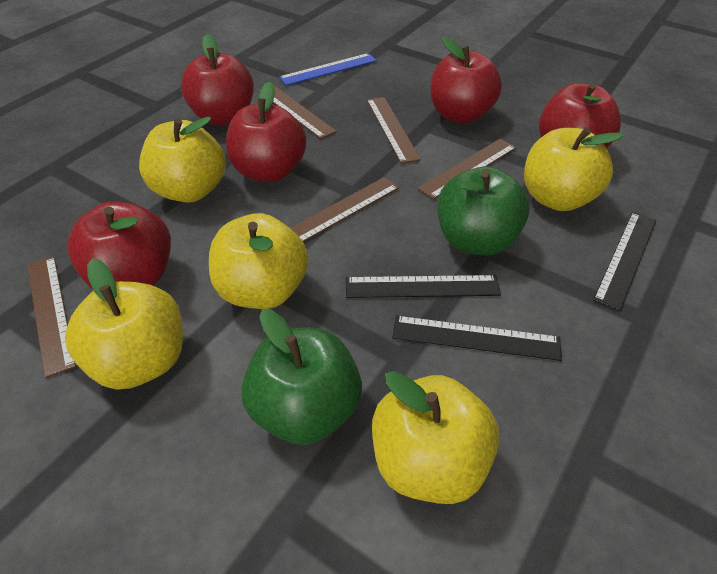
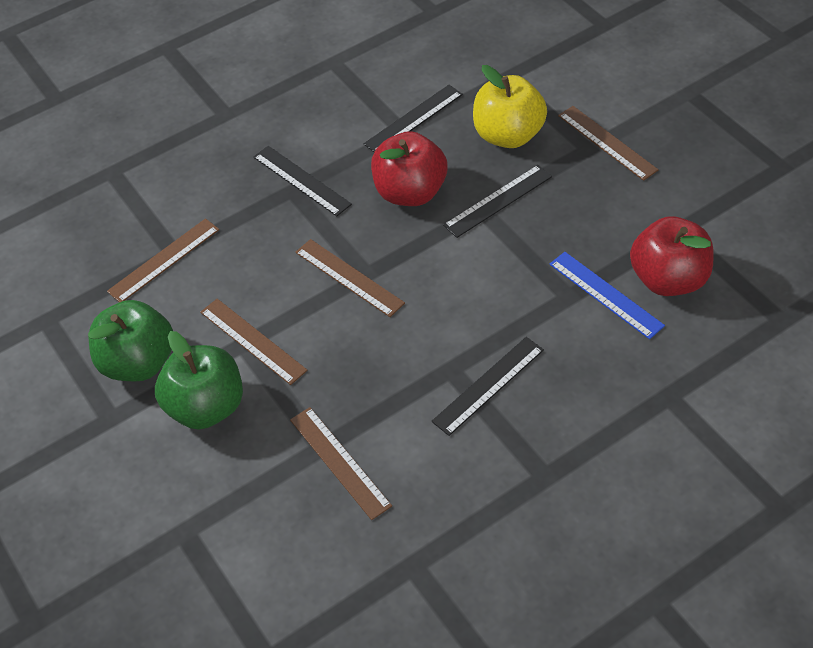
black ruler: 3 -> 4
red apple: 5 -> 2
yellow apple: 5 -> 1

